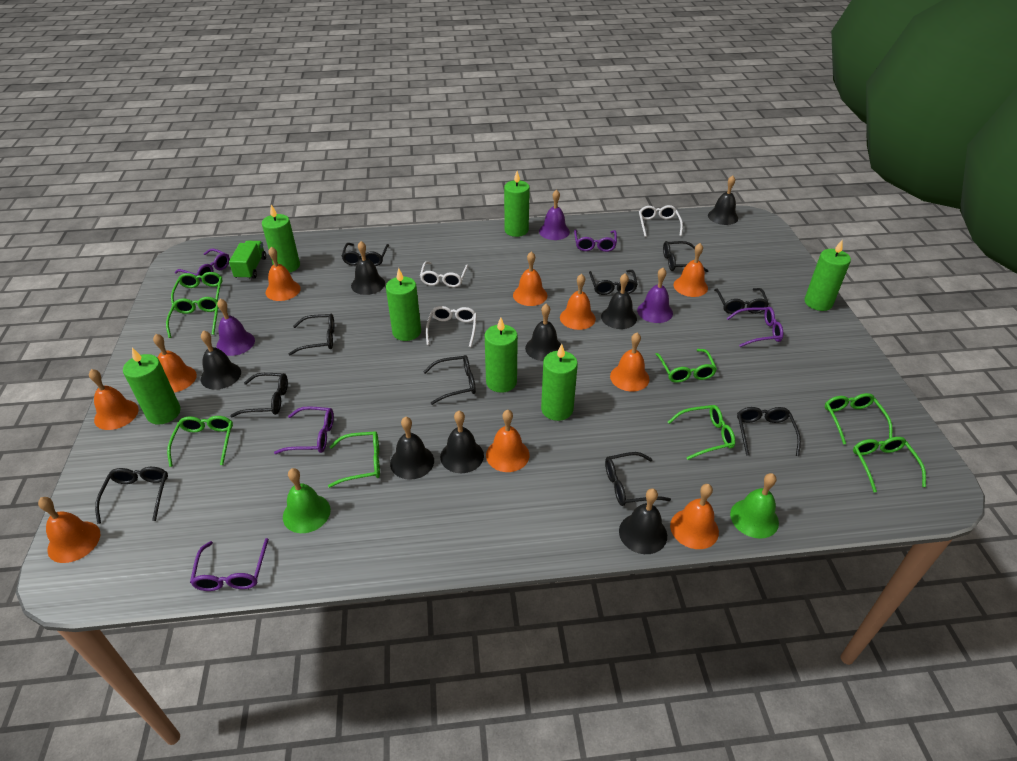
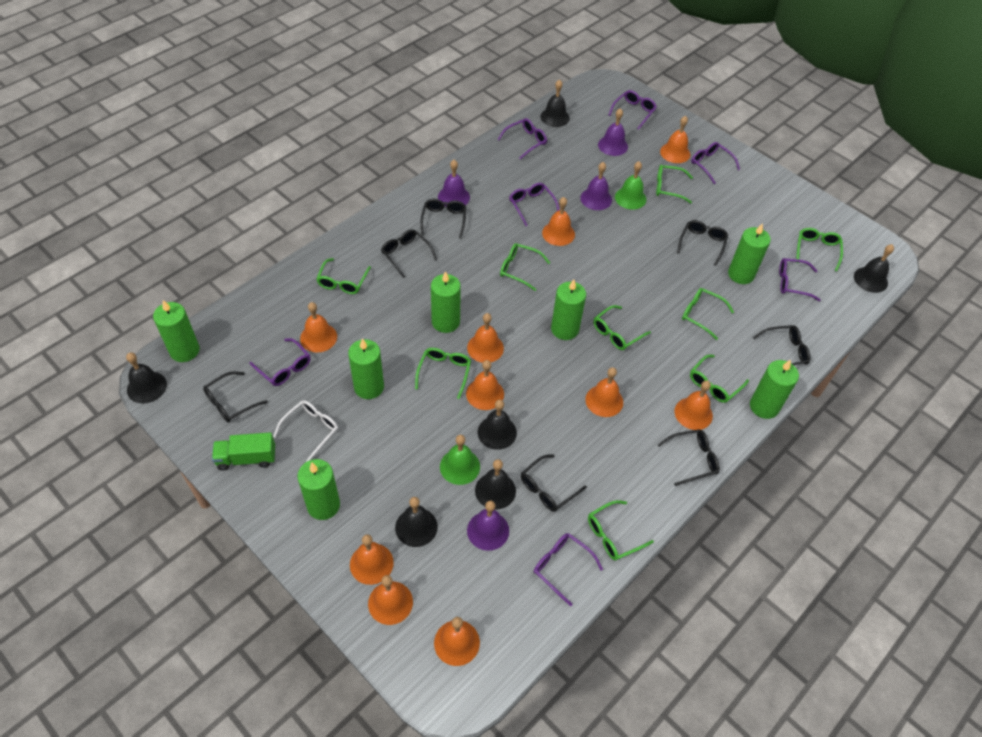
black bell: 8 -> 6
black glasses: 10 -> 7
green glasses: 8 -> 9
purple bell: 3 -> 4
purple glasses: 5 -> 7
white glasses: 3 -> 1

